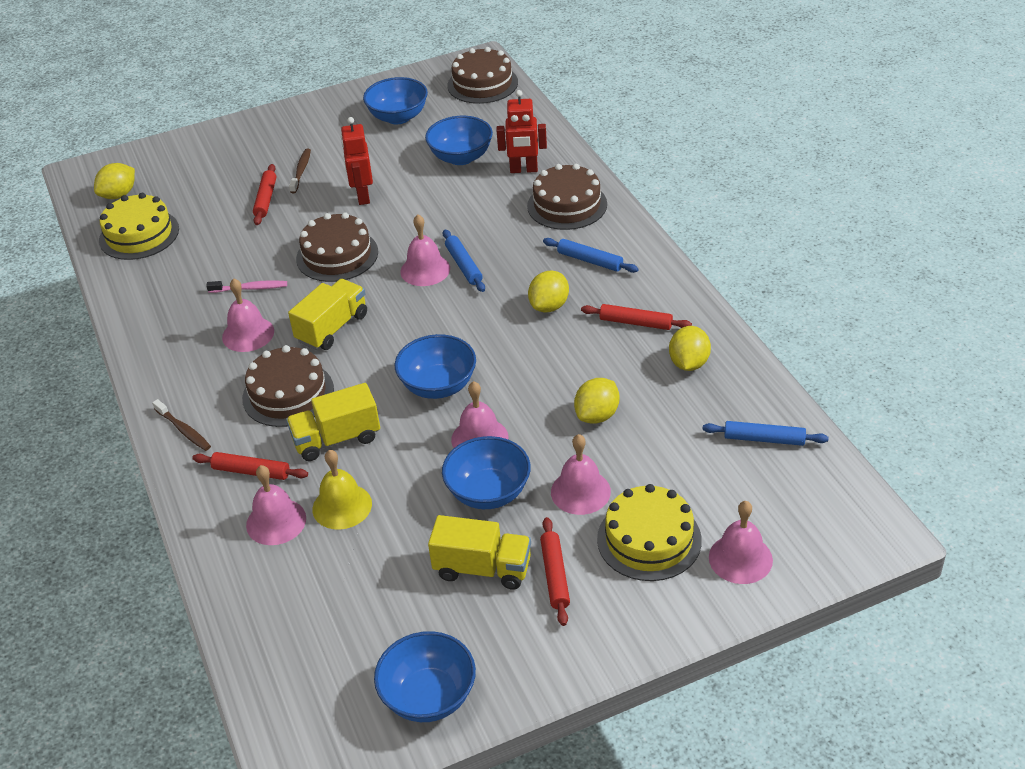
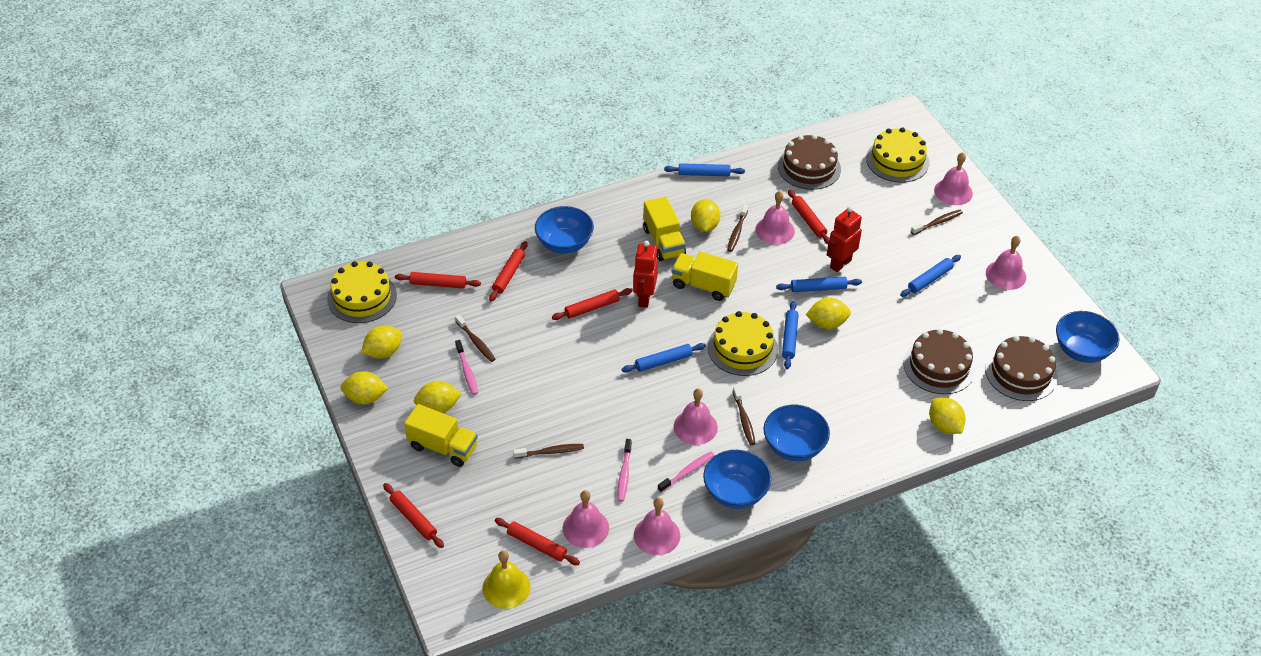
blue bowl: 5 -> 4
blue rolling pin: 3 -> 5
brown cake: 4 -> 3
brown toothbrush: 2 -> 5
pink toothbrush: 1 -> 3
red rolling pin: 4 -> 6
yellow cake: 2 -> 3
yellow lemon: 4 -> 6

